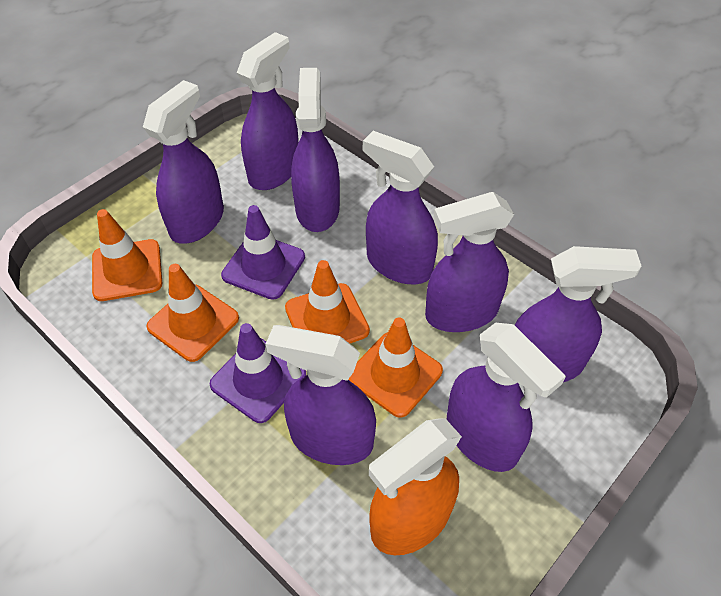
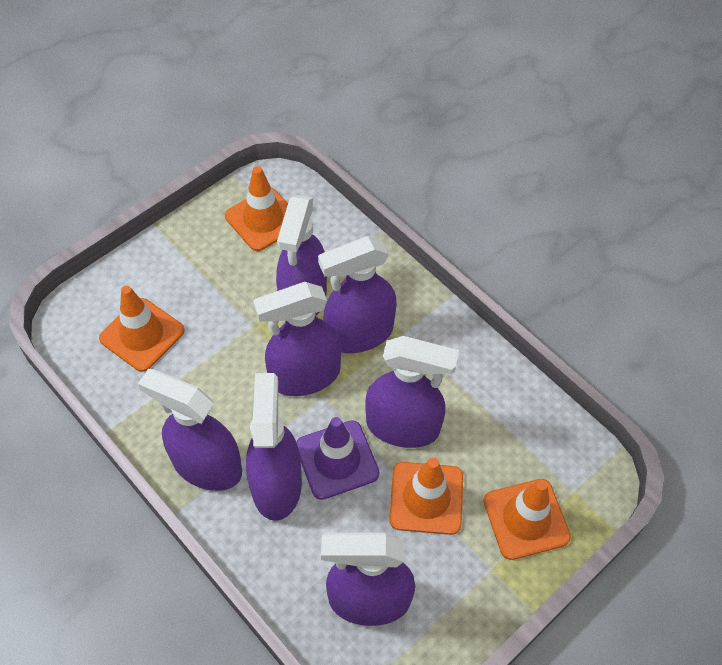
orange spray bottle: 1 -> 0
purple spray bottle: 8 -> 7
purple traffic cone: 2 -> 1

